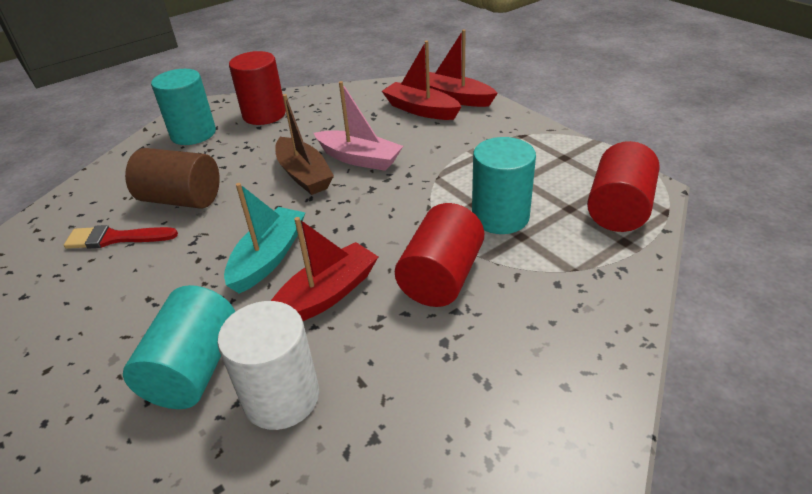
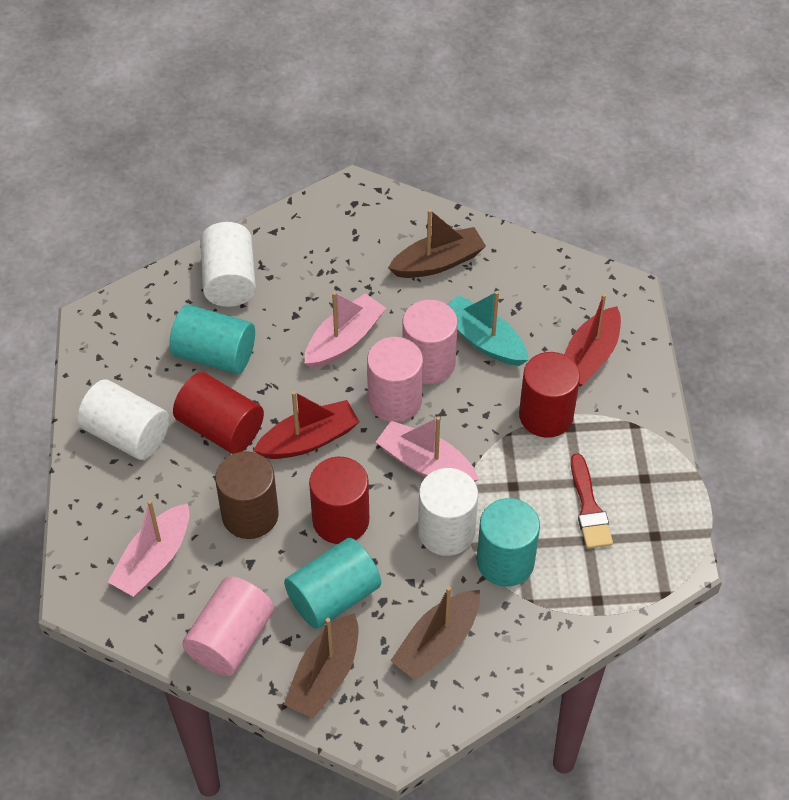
brown boat: 1 -> 3
pink boat: 1 -> 3
pink cylinder: 0 -> 3
red boat: 3 -> 2
white cylinder: 1 -> 3

